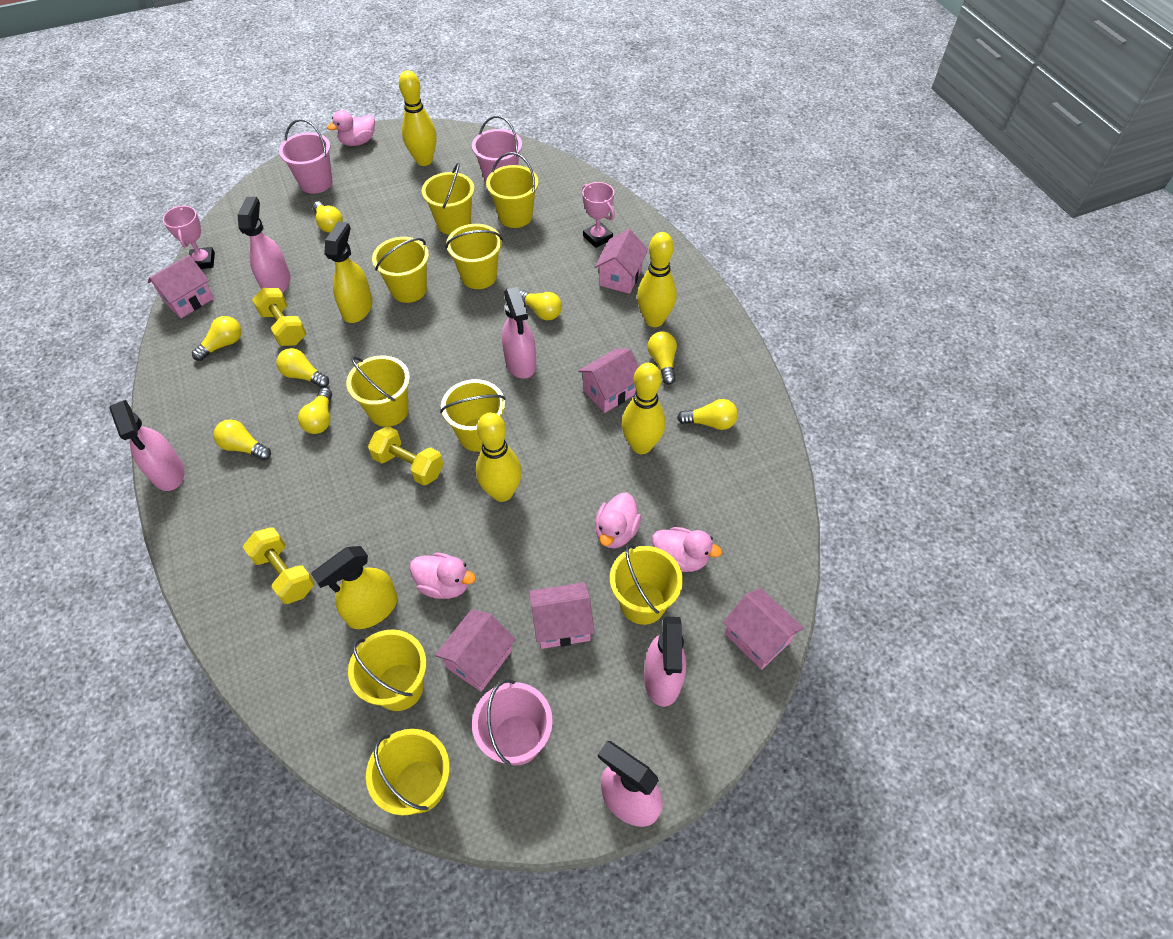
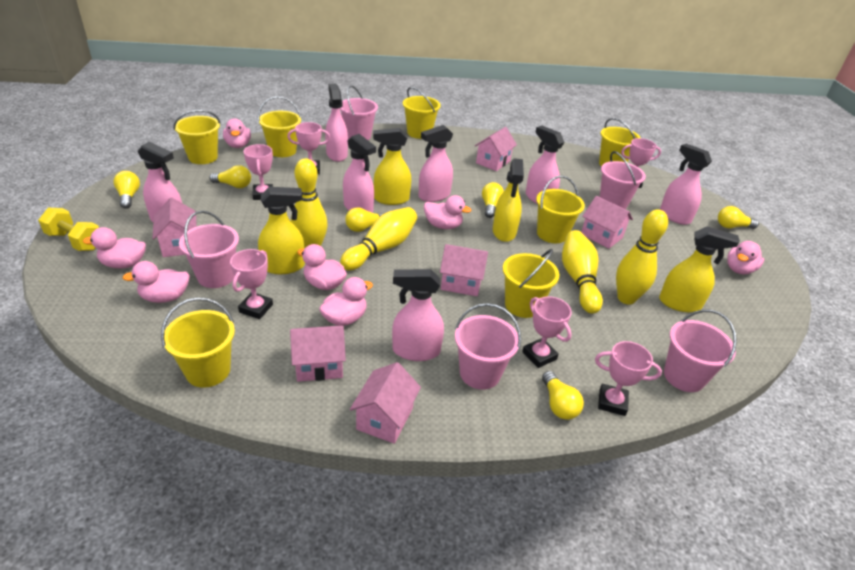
pink bucket: 3 -> 5
pink duck: 4 -> 7
pink spray bottle: 5 -> 7
pink trophy: 2 -> 6
yellow bucket: 9 -> 7
yellow dumbbell: 3 -> 1
yellow light bulb: 8 -> 6
yellow spray bottle: 2 -> 4

